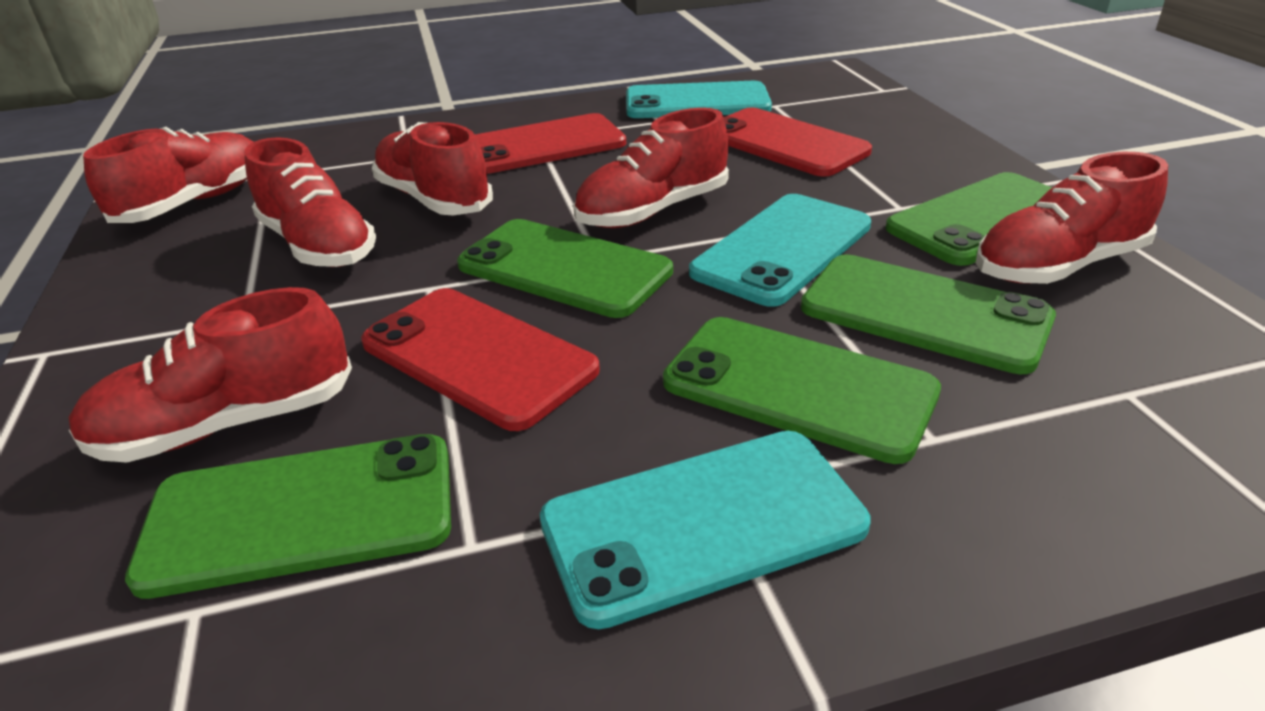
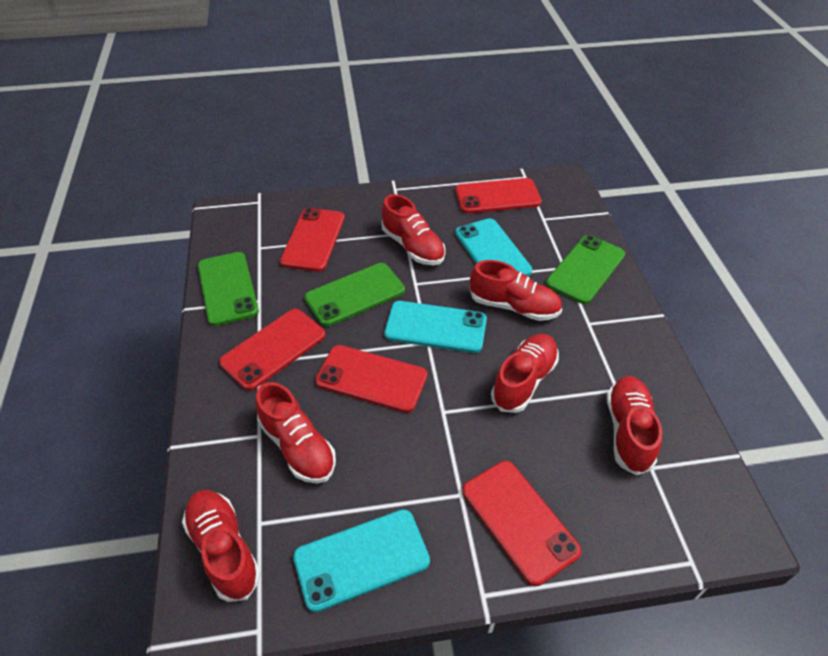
green phone: 5 -> 3
red phone: 3 -> 5

